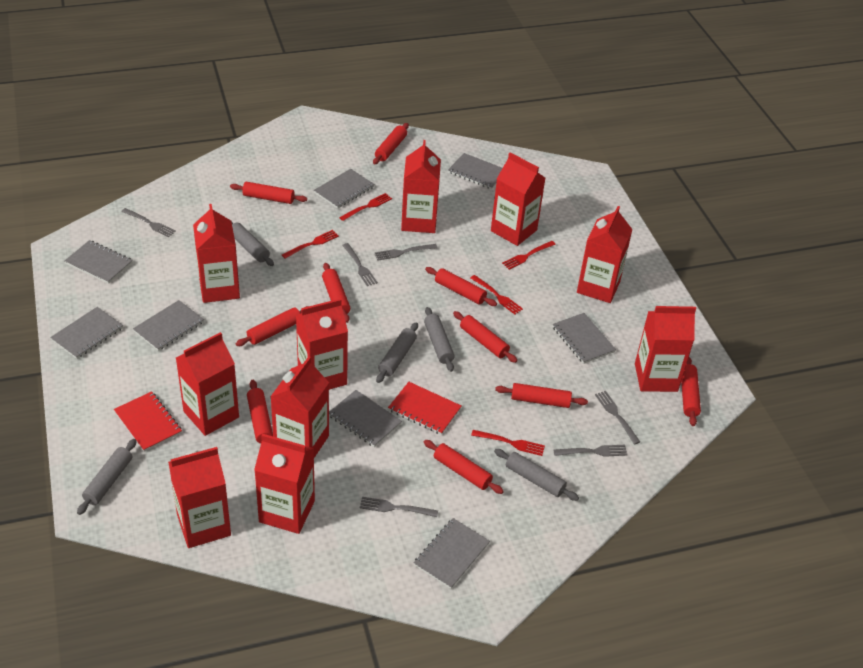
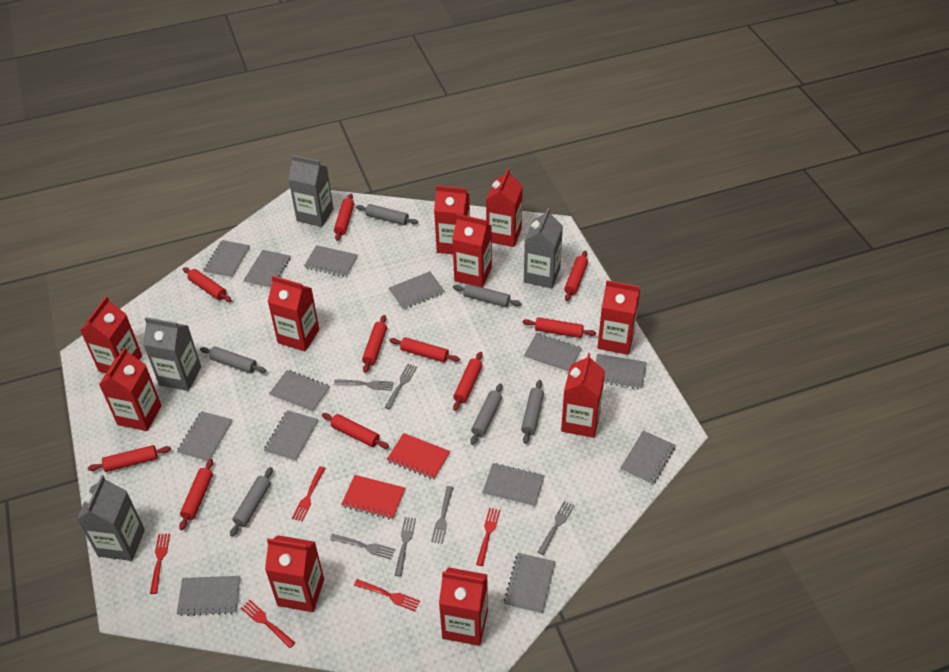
grey carton: 0 -> 4
grey notebook: 8 -> 13
grey rolling pin: 5 -> 6

